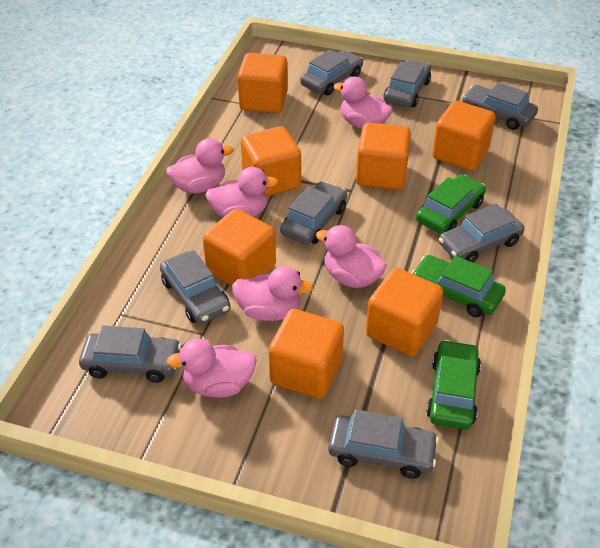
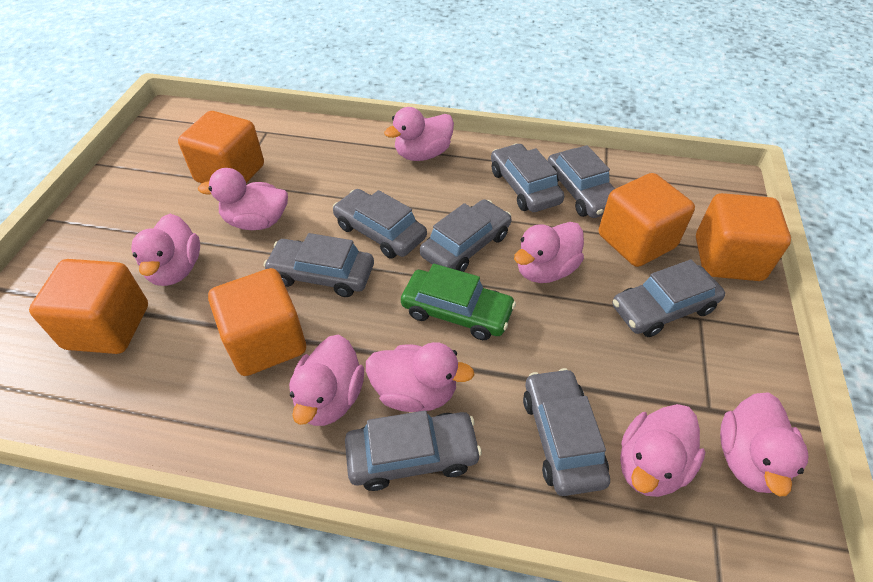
green car: 3 -> 1
orange cube: 7 -> 5
pink duck: 6 -> 8

